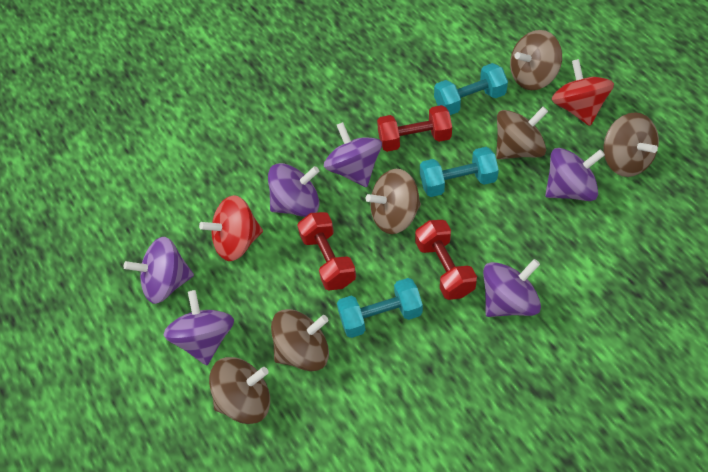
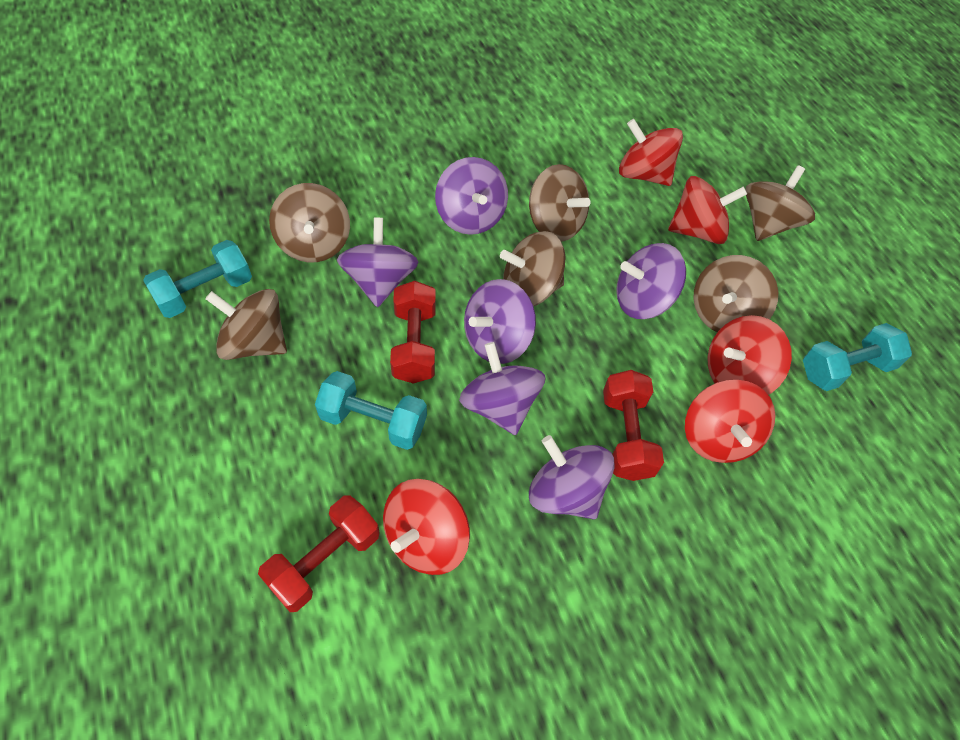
red spinning top: 2 -> 5

